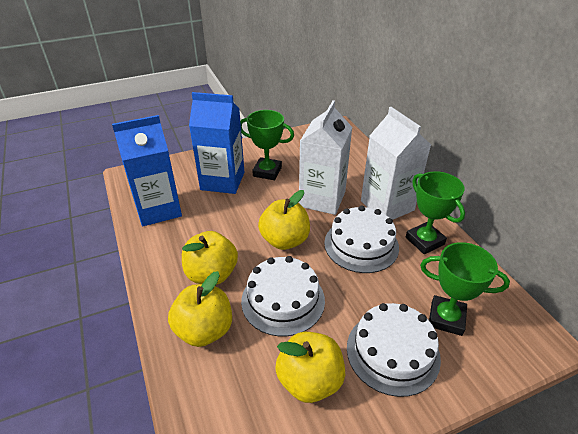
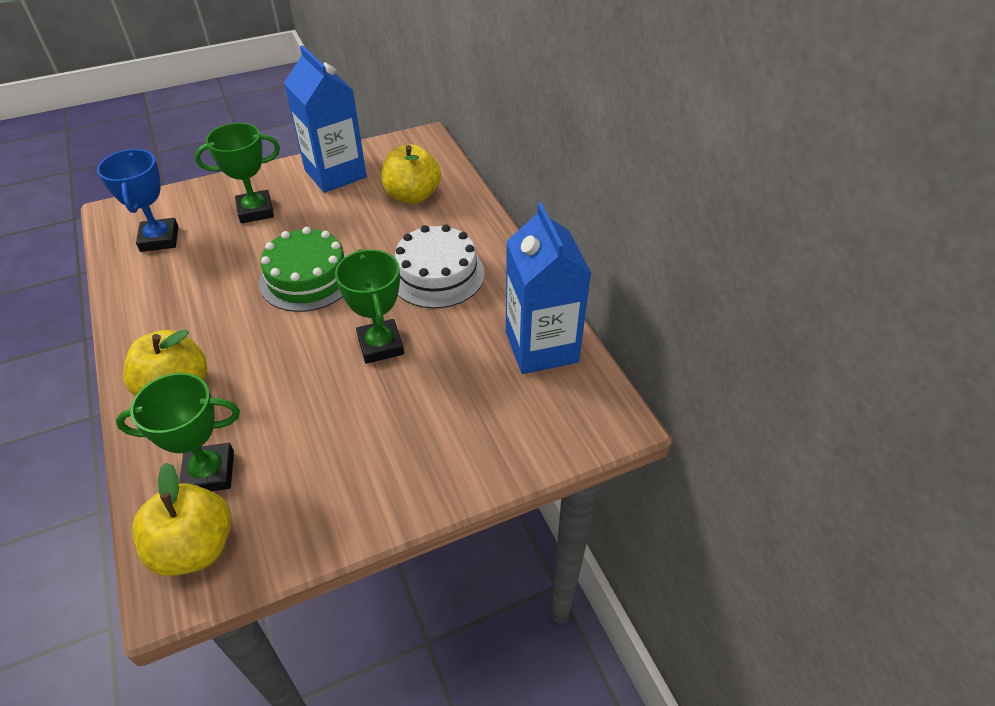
blue trophy: 0 -> 1
green cake: 0 -> 1
white cake: 3 -> 1
white carton: 2 -> 0
yellow apple: 4 -> 3

